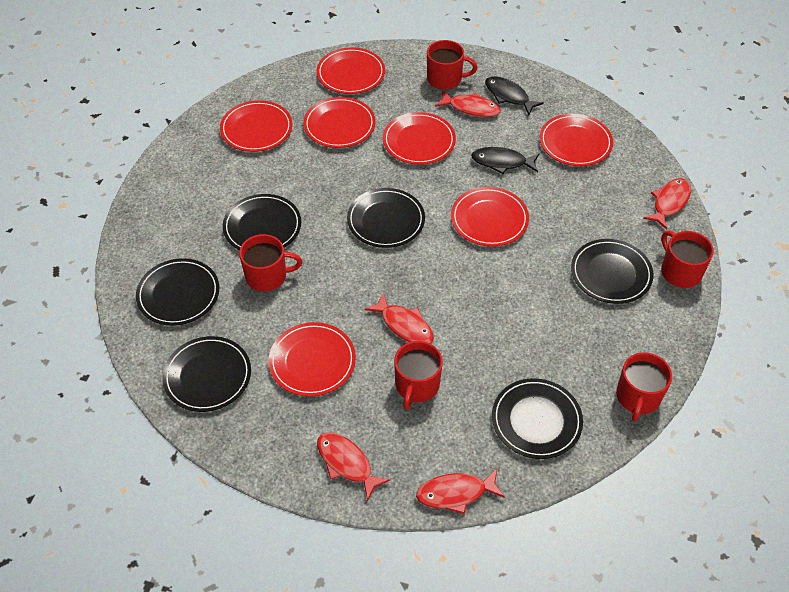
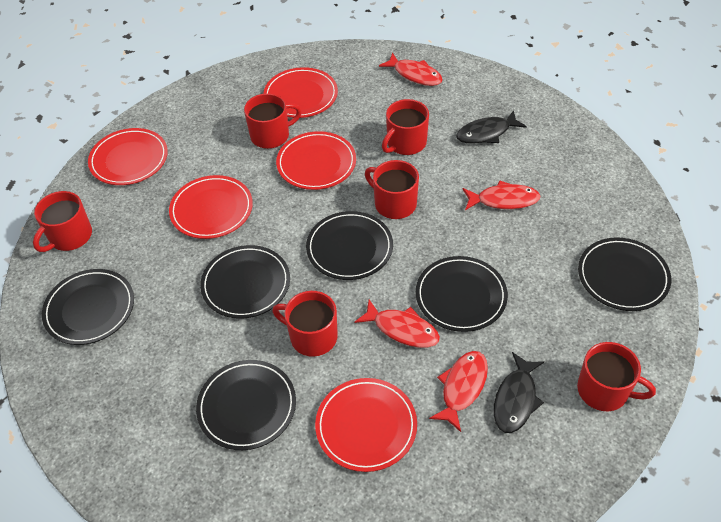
red fish: 5 -> 4
red mug: 5 -> 6
red plate: 7 -> 5

